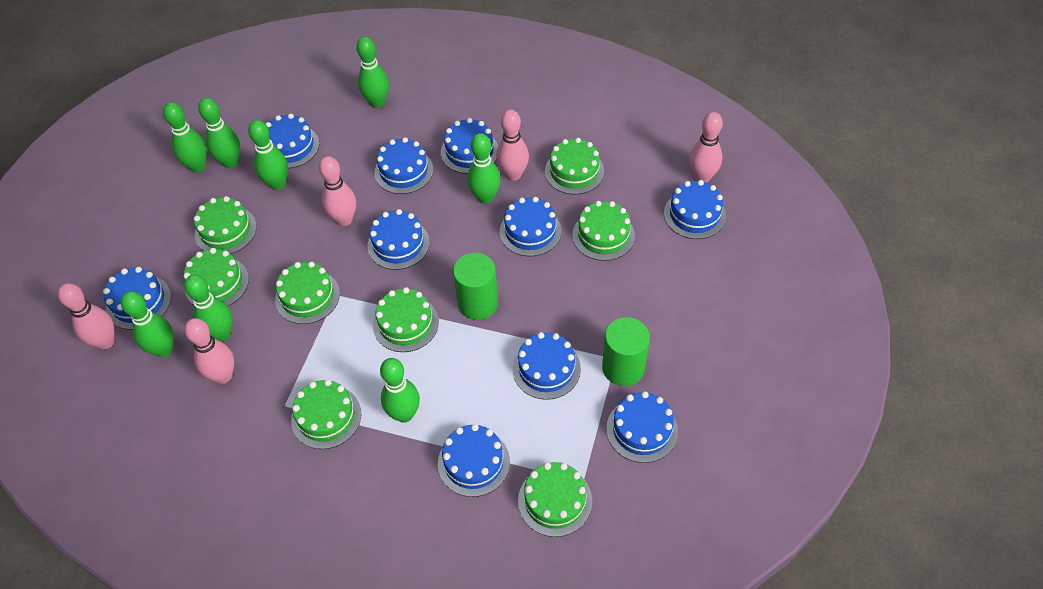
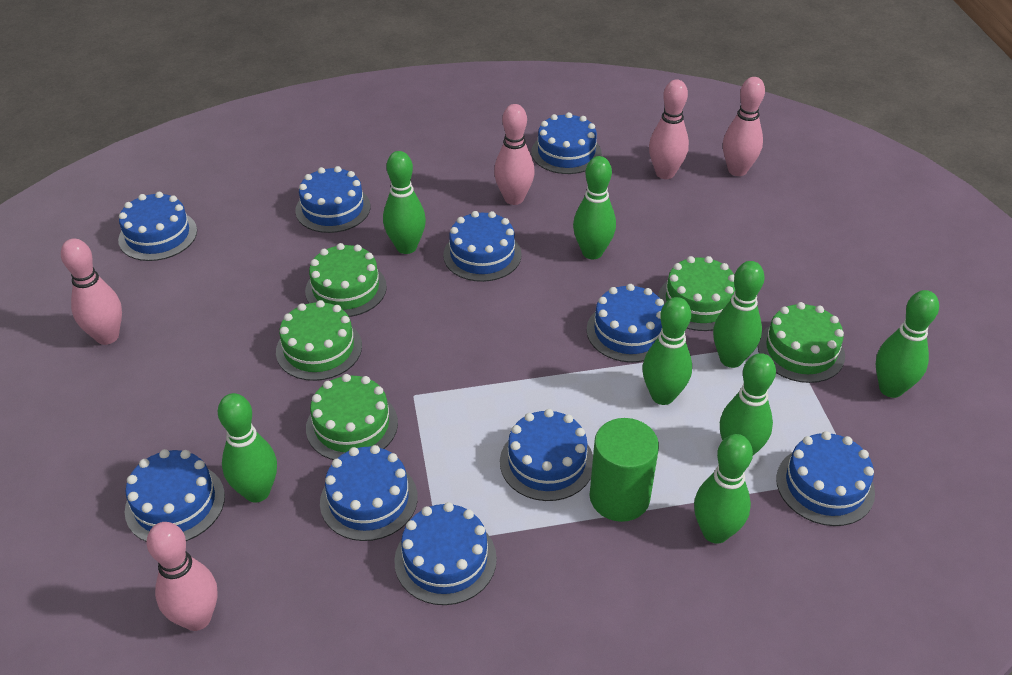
green cake: 8 -> 5
green cylinder: 2 -> 1

